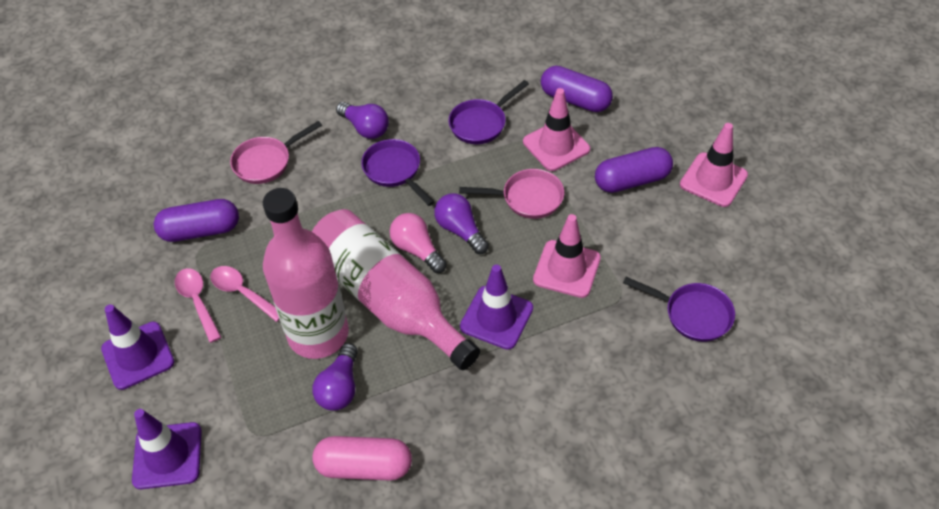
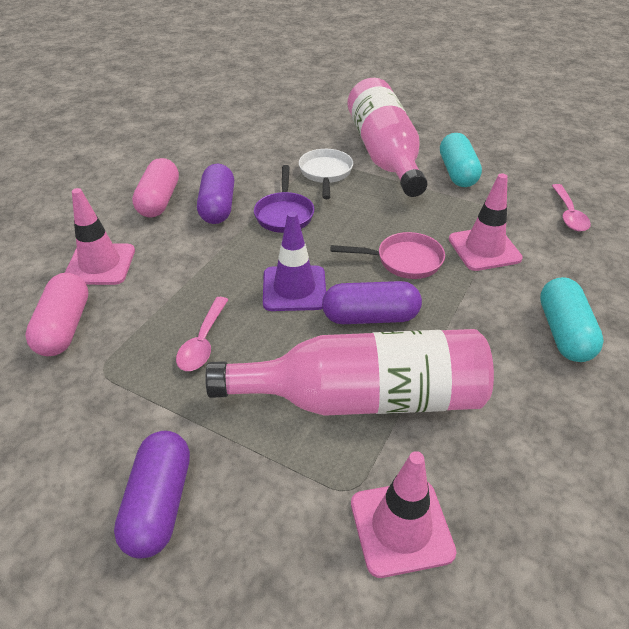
pink capsule: 1 -> 2
pink light bulb: 1 -> 0
pink pan: 2 -> 1
purple light bulb: 3 -> 0
purple pan: 3 -> 1
purple traffic cone: 3 -> 1
turquoise capsule: 0 -> 2
white pan: 0 -> 1

